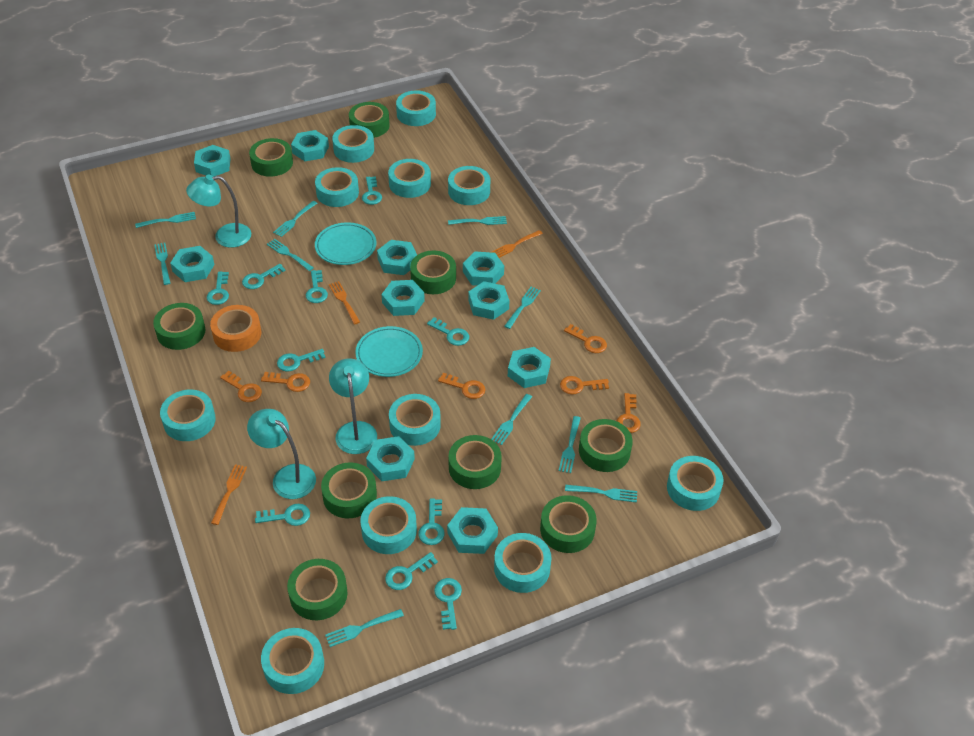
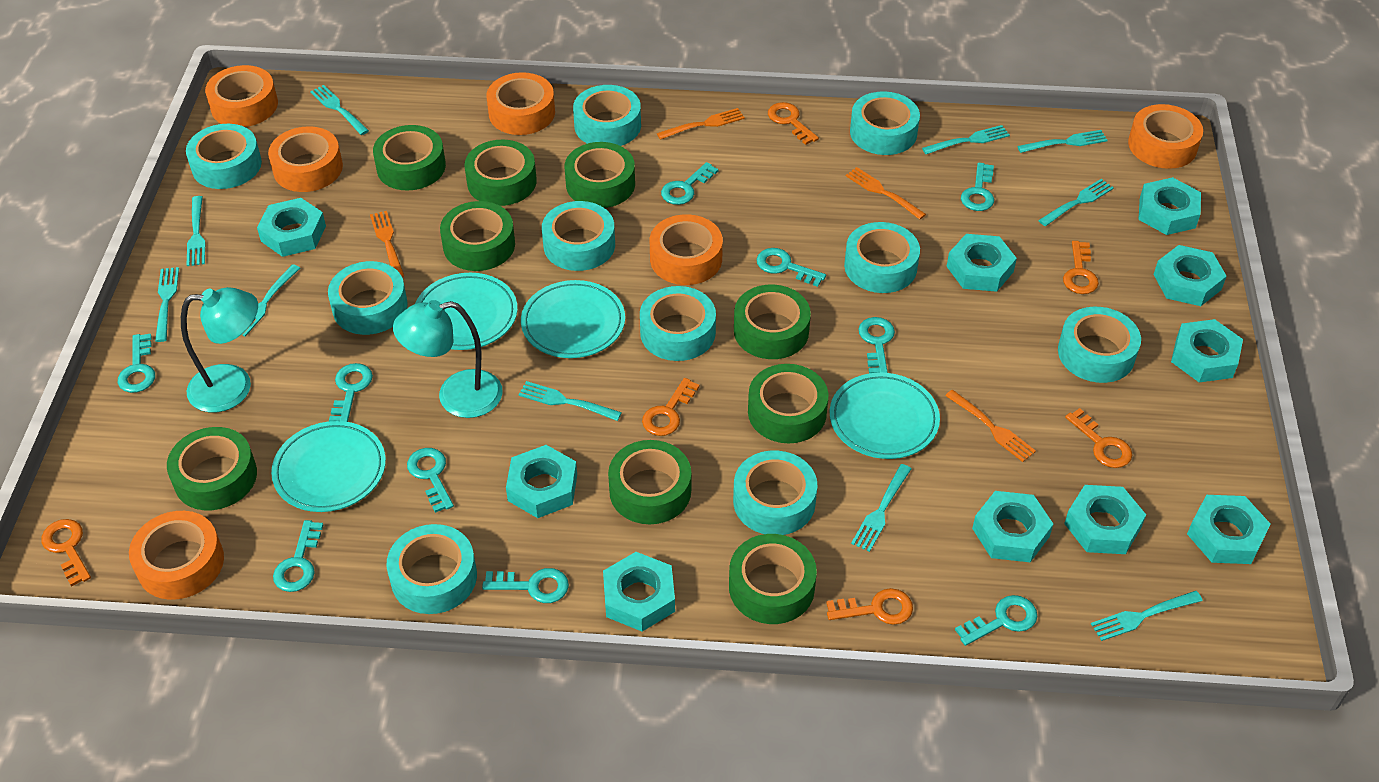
orange fork: 3 -> 4
orange tape: 1 -> 6
turquoise lamp: 3 -> 2
turquoise plate: 2 -> 4
turquoise tape: 11 -> 10

